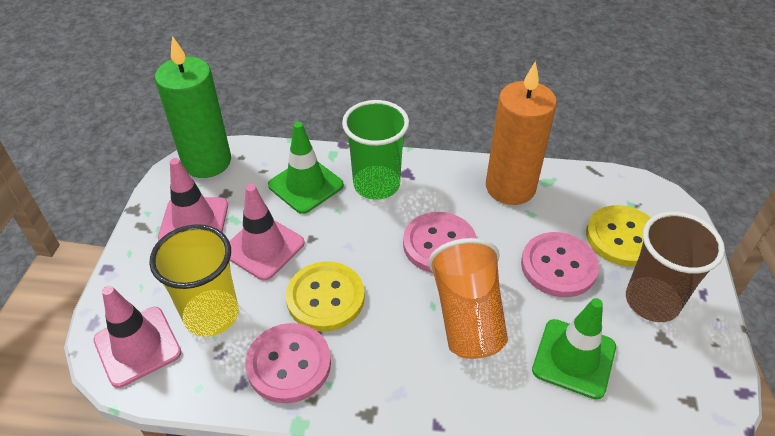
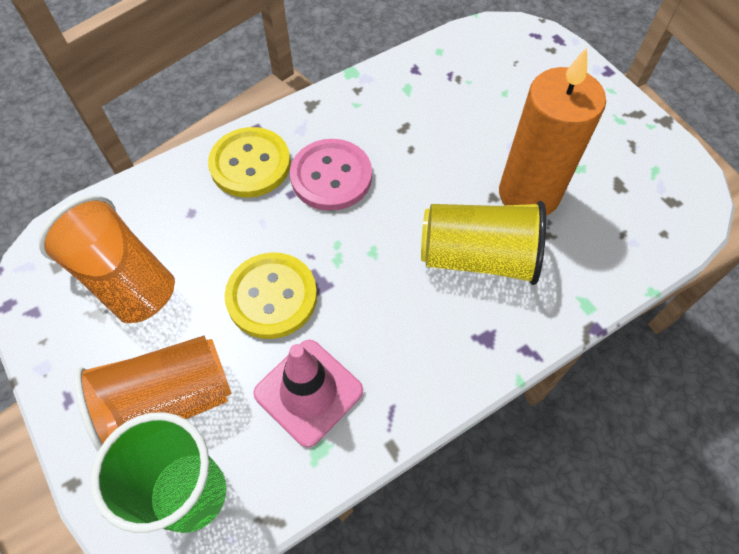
brown cup: 1 -> 0
green candle: 1 -> 0
green traffic cone: 2 -> 0
orange cup: 1 -> 2
pink button: 3 -> 1
pink traffic cone: 3 -> 1

